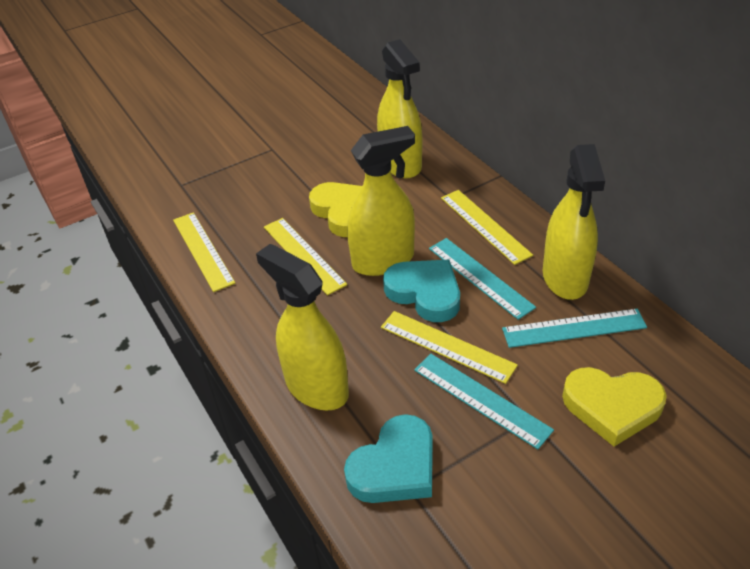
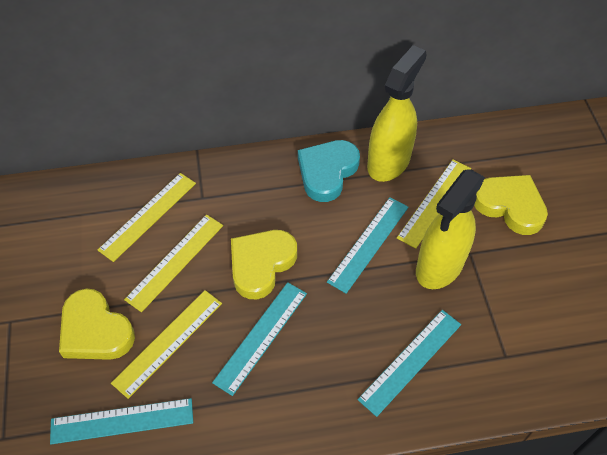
turquoise heart: 2 -> 1
turquoise ruler: 3 -> 4
yellow heart: 2 -> 3
yellow spray bottle: 4 -> 2

